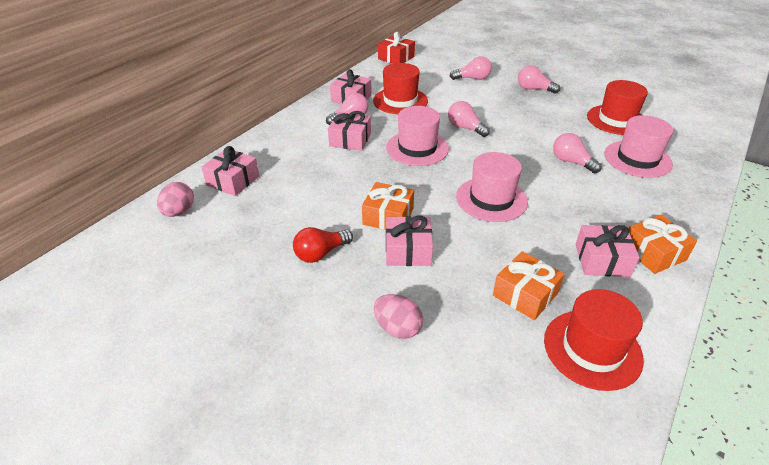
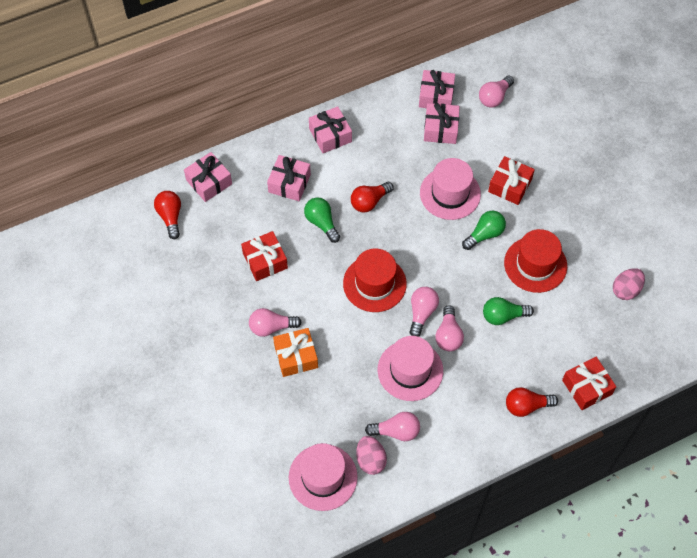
green light bulb: 0 -> 3
orange gift: 3 -> 1
red gift: 1 -> 3
red hat: 3 -> 2
red light bulb: 1 -> 3

